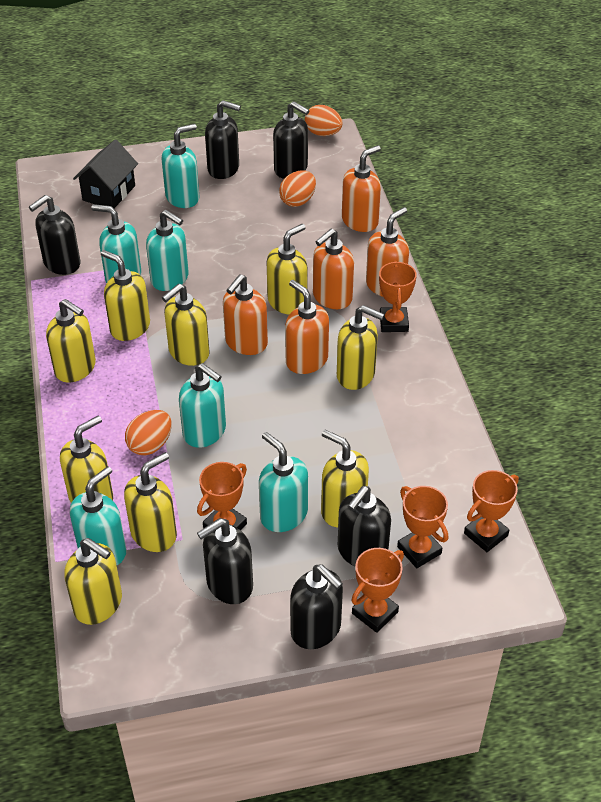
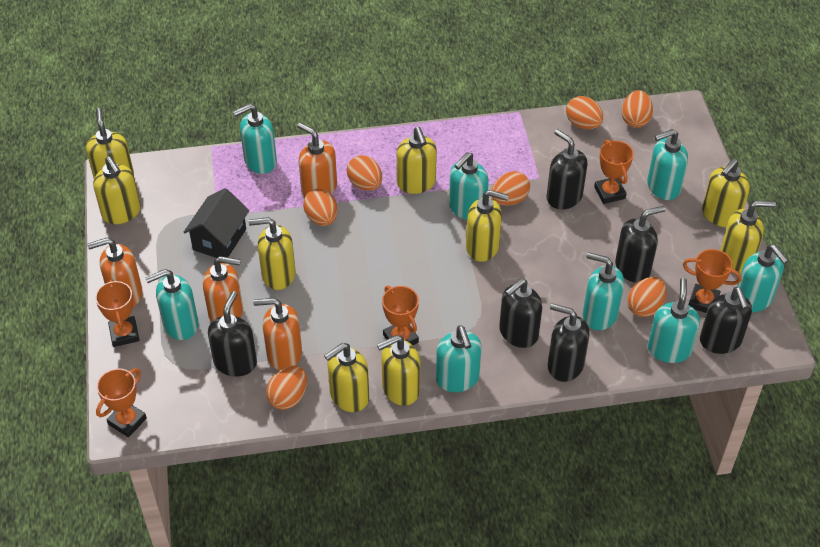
orange egg: 3 -> 7
orange soap dispenser: 5 -> 4
turquoise soap dispenser: 6 -> 8

